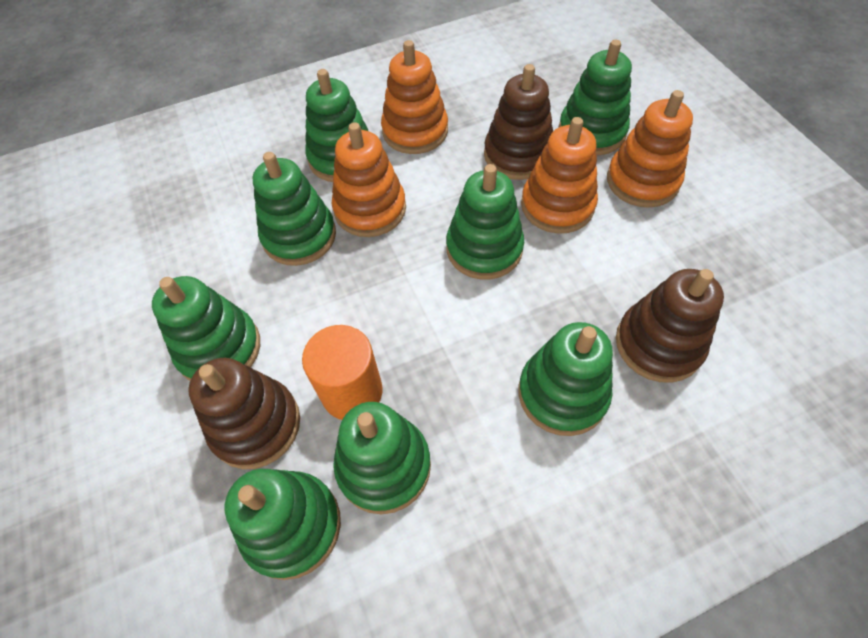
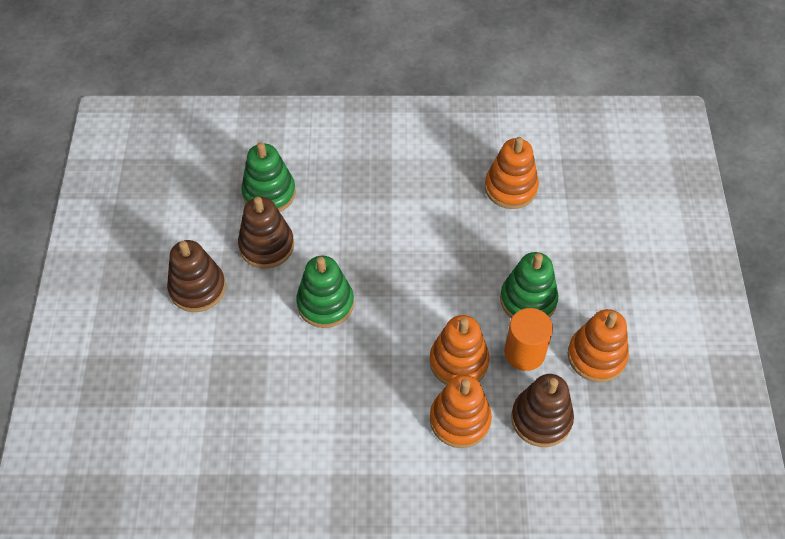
green stacking toy: 8 -> 3

